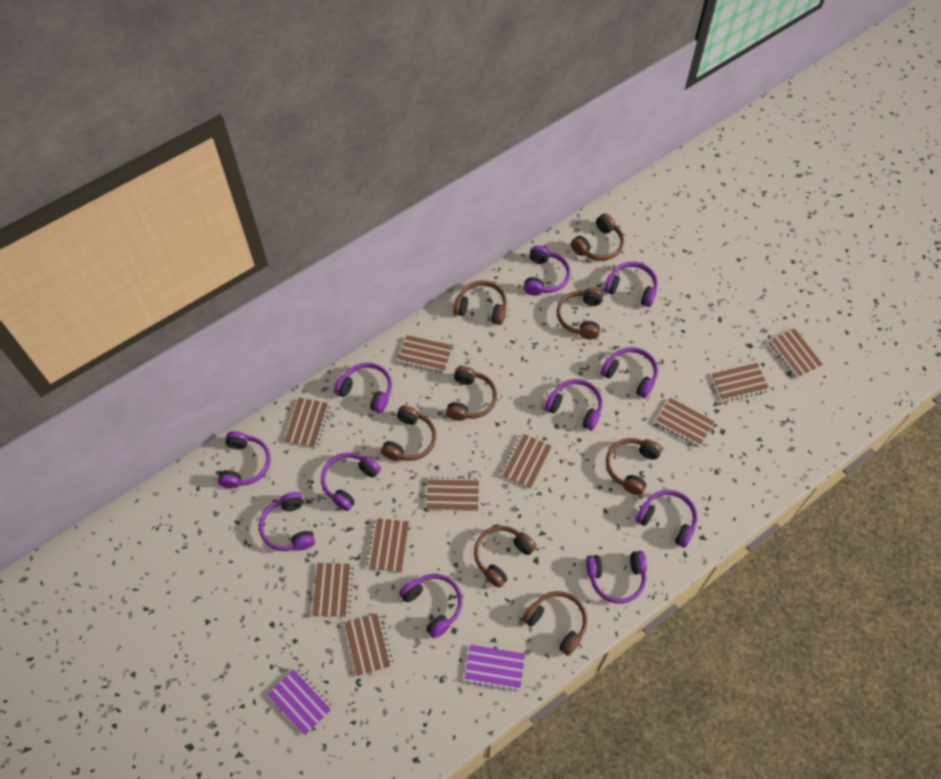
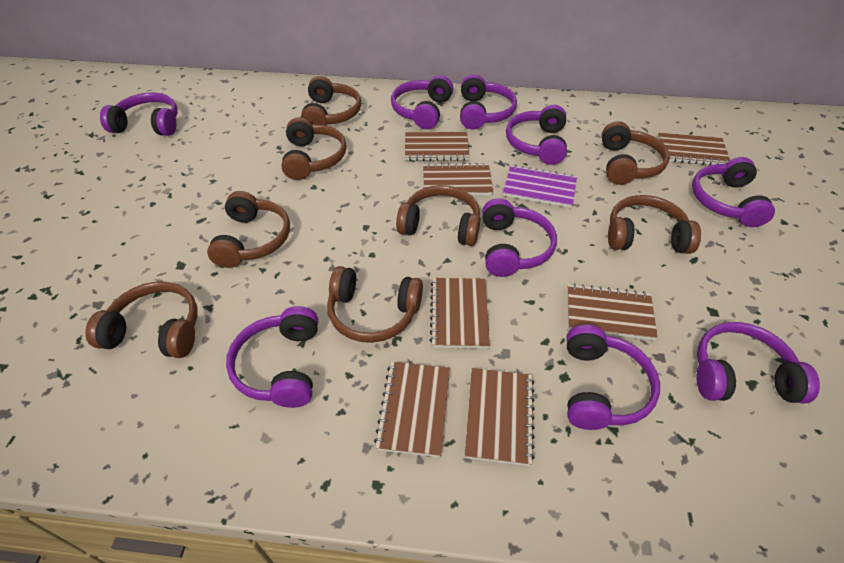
brown notebook: 10 -> 7
purple headphones: 11 -> 9
purple notebook: 2 -> 1

